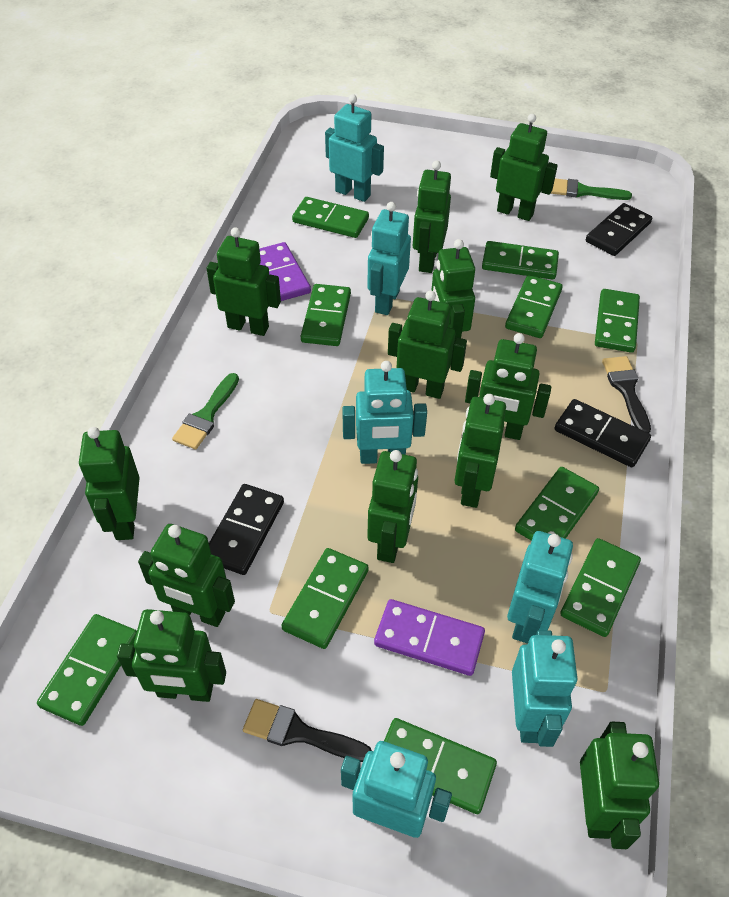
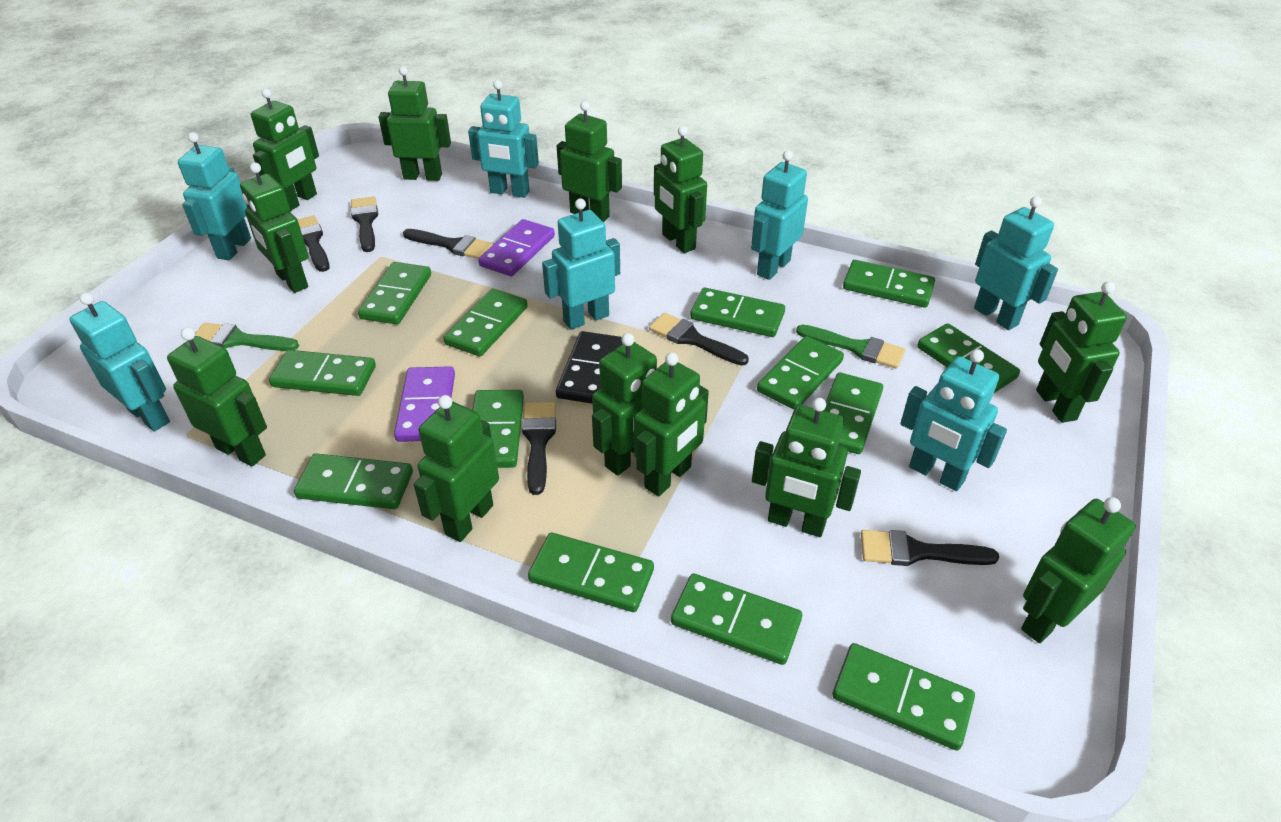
black brush: 2 -> 6
black domino: 3 -> 1
green domino: 10 -> 13
turquoise robot: 6 -> 7

